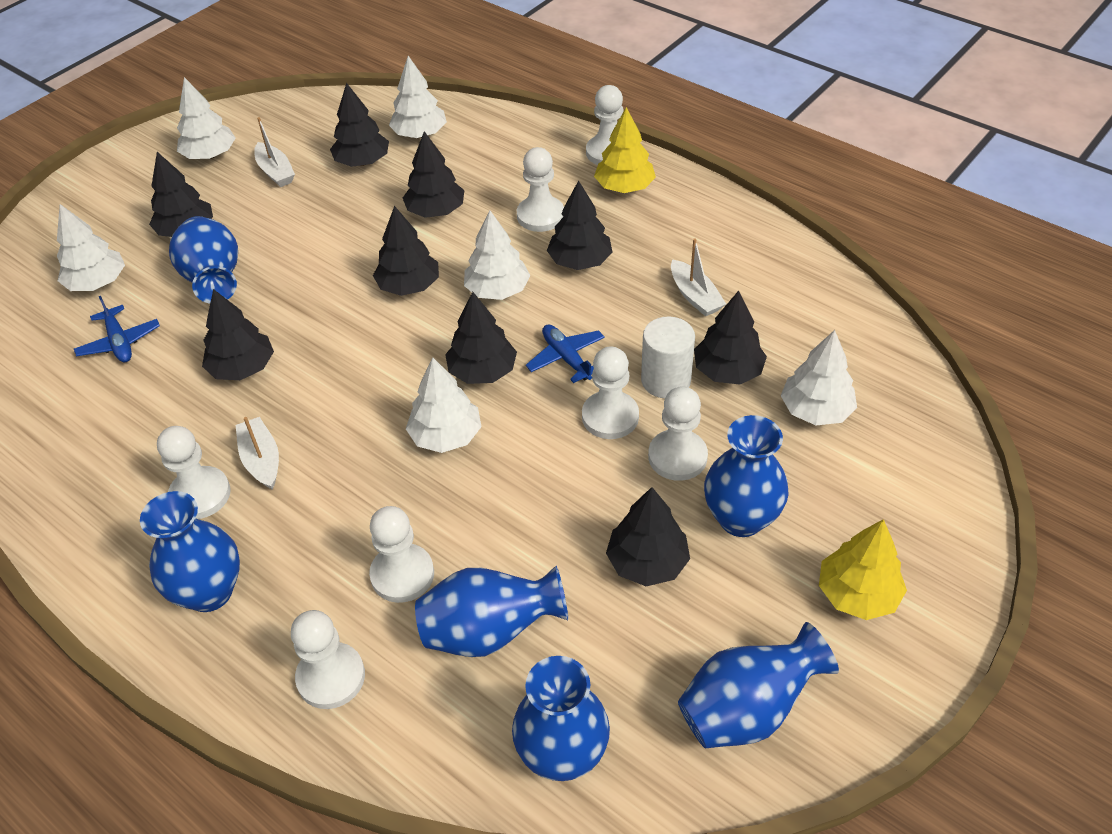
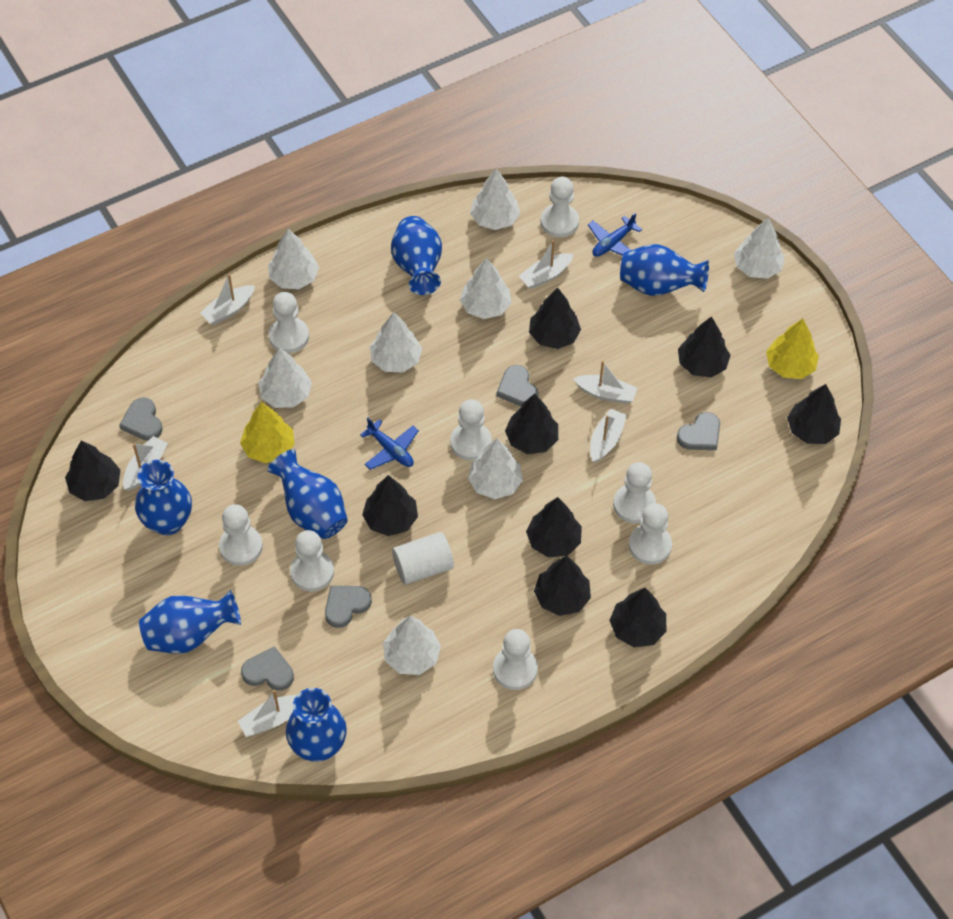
grey heart: 0 -> 5
white boat: 3 -> 6
white pawn: 7 -> 8
white tree: 6 -> 8

